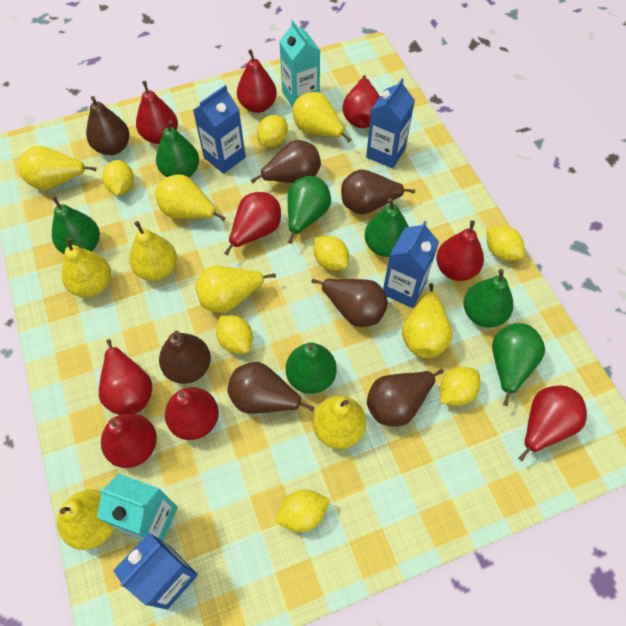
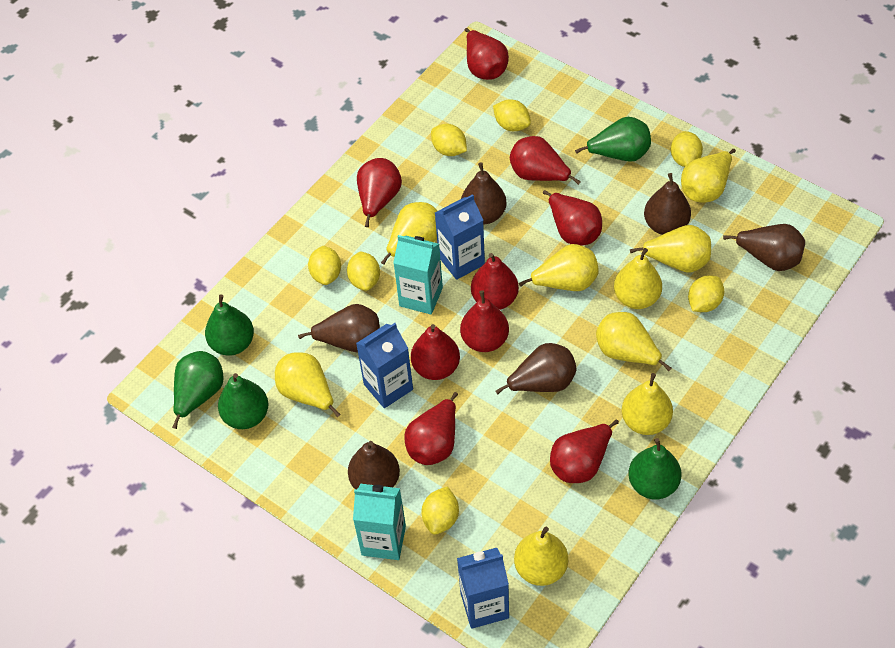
blue carton: 4 -> 3
brown pear: 7 -> 6
green pear: 7 -> 5

